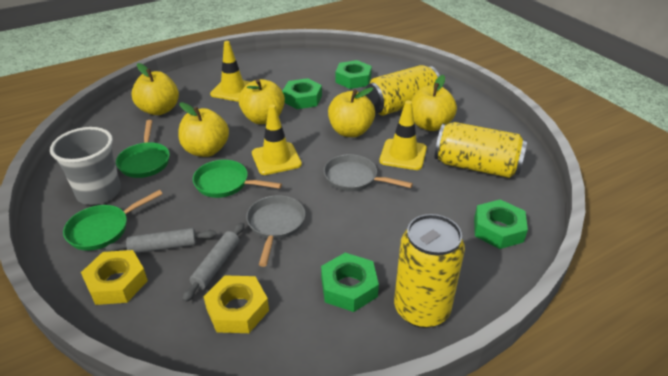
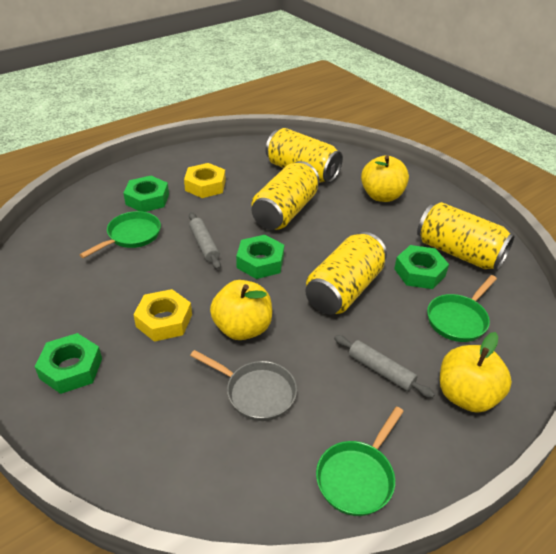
grey cup: 1 -> 0
grey pan: 2 -> 1
yellow apple: 5 -> 3
yellow can: 3 -> 4
yellow traffic cone: 3 -> 0

